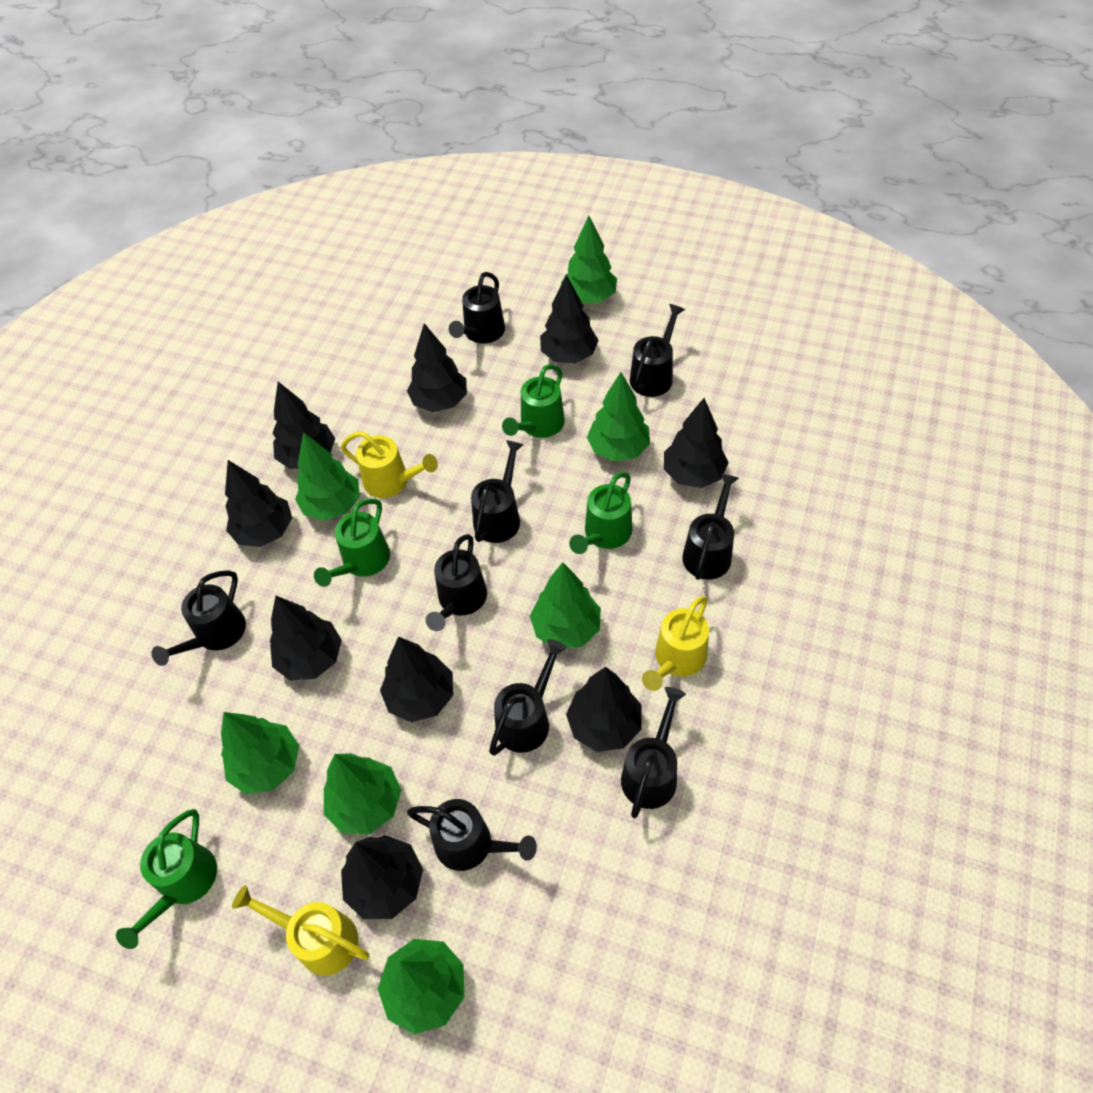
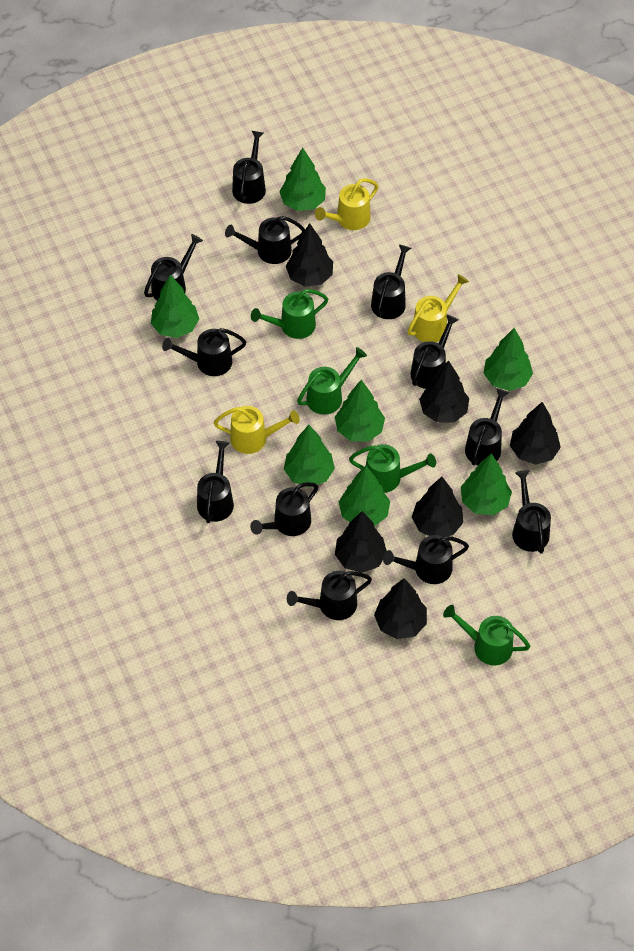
black tree: 9 -> 6
black watering can: 9 -> 12

